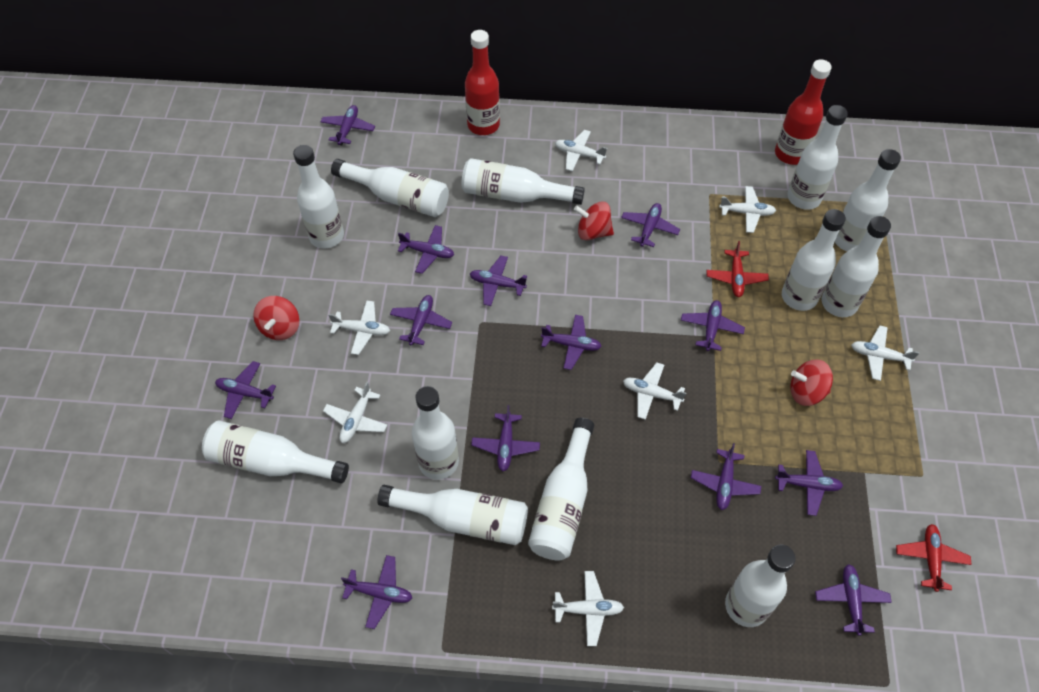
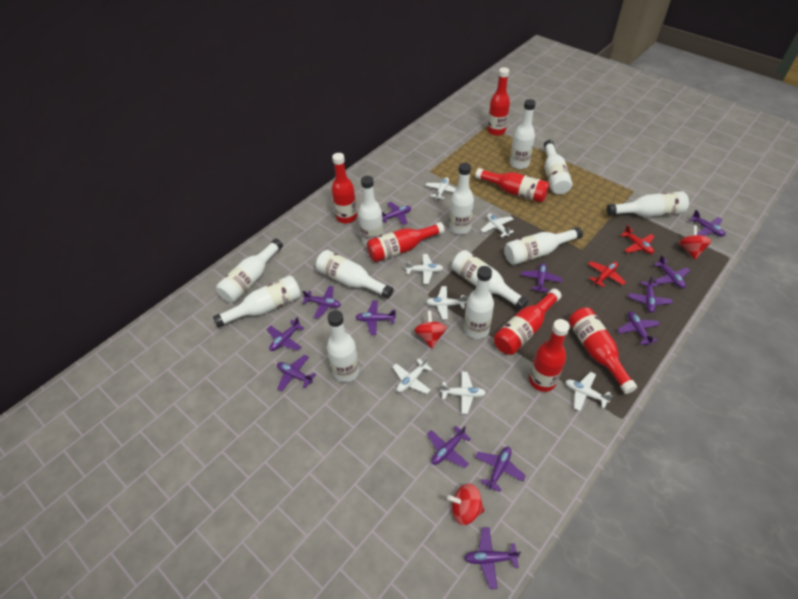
red bottle: 2 -> 7

